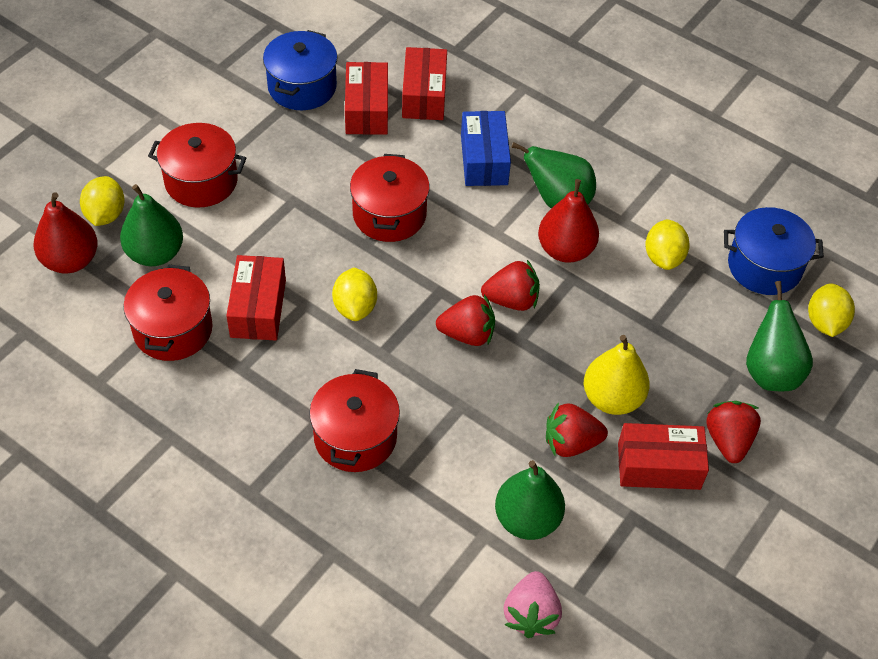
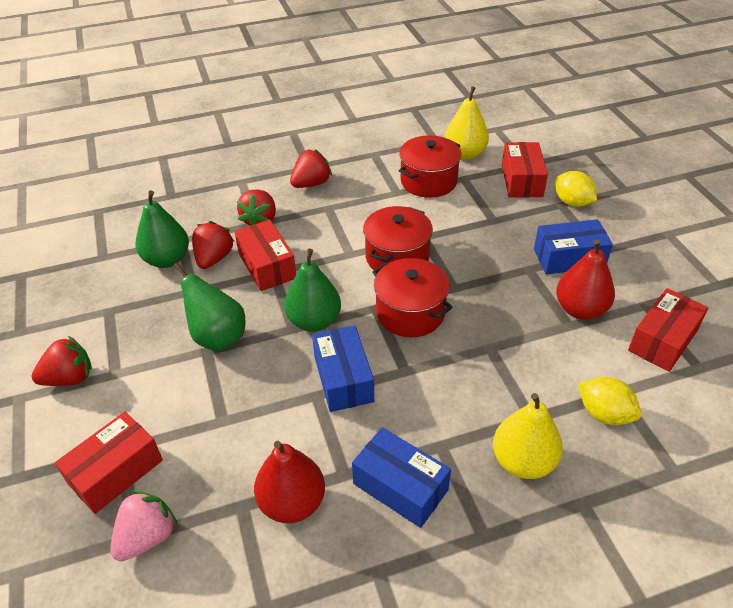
blue box: 1 -> 3
blue pot: 2 -> 0
green pear: 4 -> 3
red pot: 4 -> 3
yellow lemon: 4 -> 2
yellow pear: 1 -> 2

